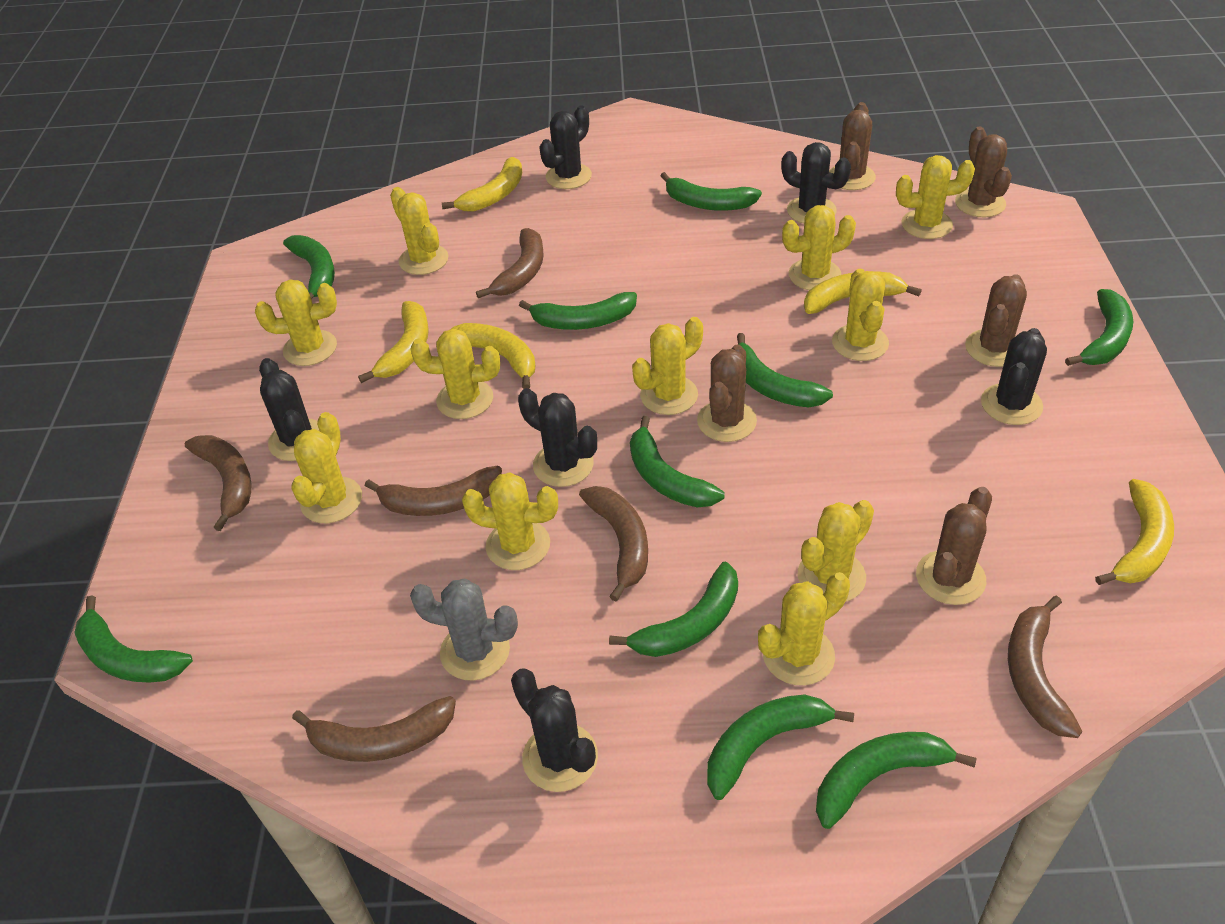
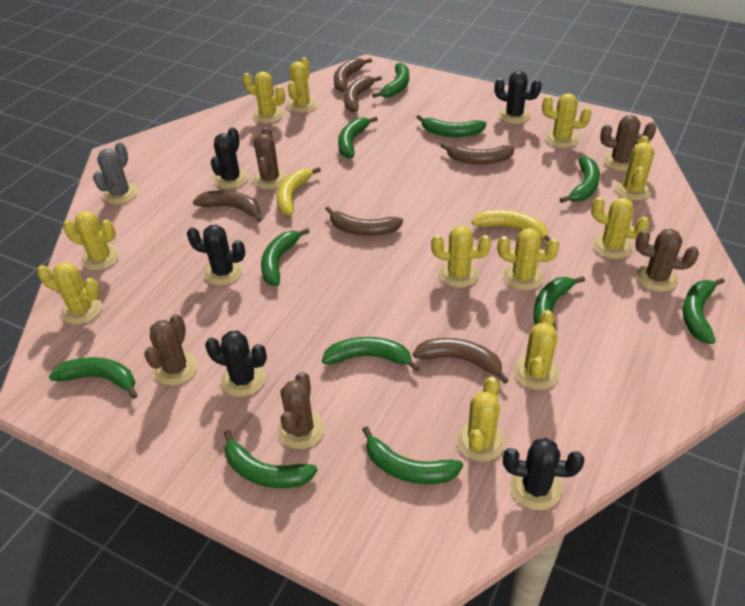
black cactus: 6 -> 5
green banana: 10 -> 11
yellow banana: 5 -> 2

